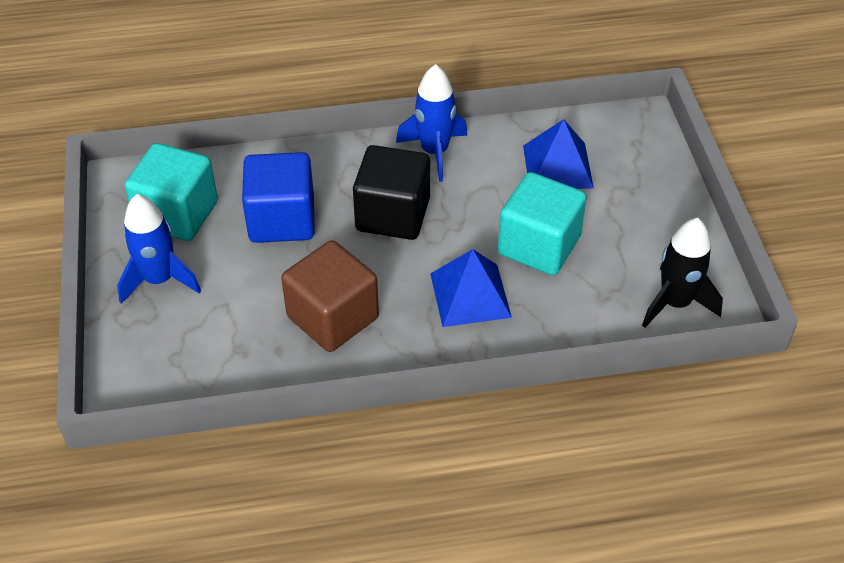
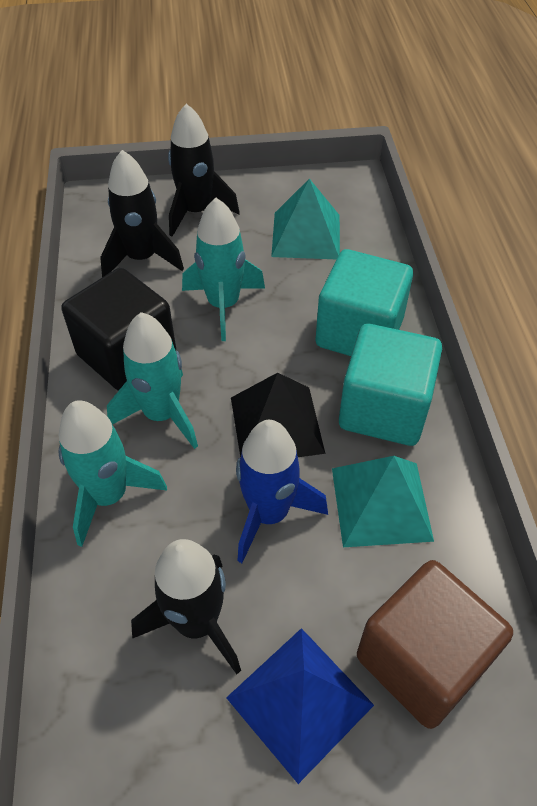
black pyramid: 0 -> 1
black rocket: 1 -> 3
blue cube: 1 -> 0
blue pyramid: 2 -> 1
blue rocket: 2 -> 1
turquoise pyramid: 0 -> 2
turquoise rocket: 0 -> 3

